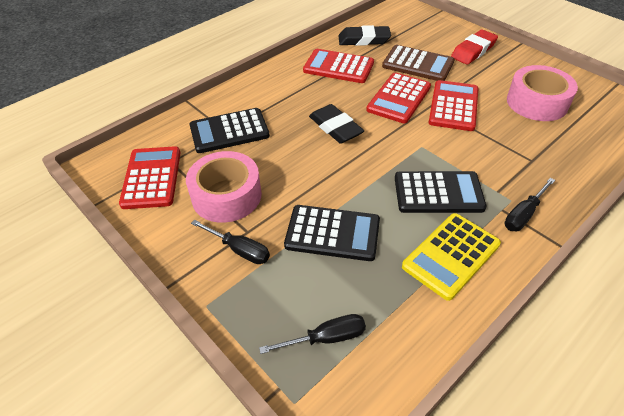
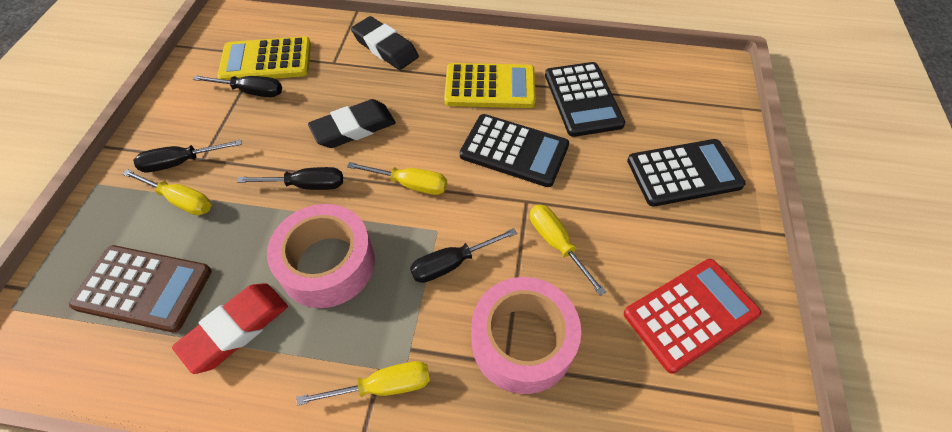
black screwdriver: 3 -> 4
red calculator: 4 -> 1
yellow calculator: 1 -> 2
yellow screwdriver: 0 -> 4

